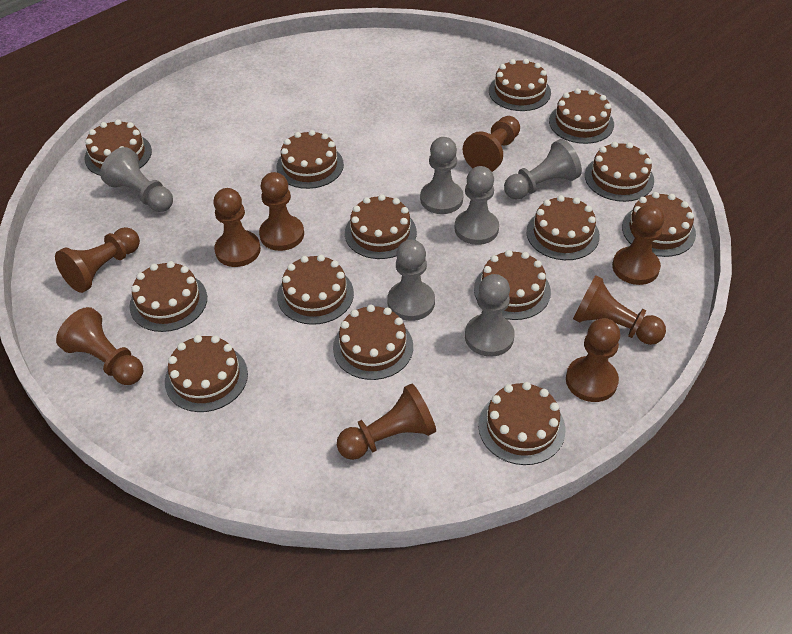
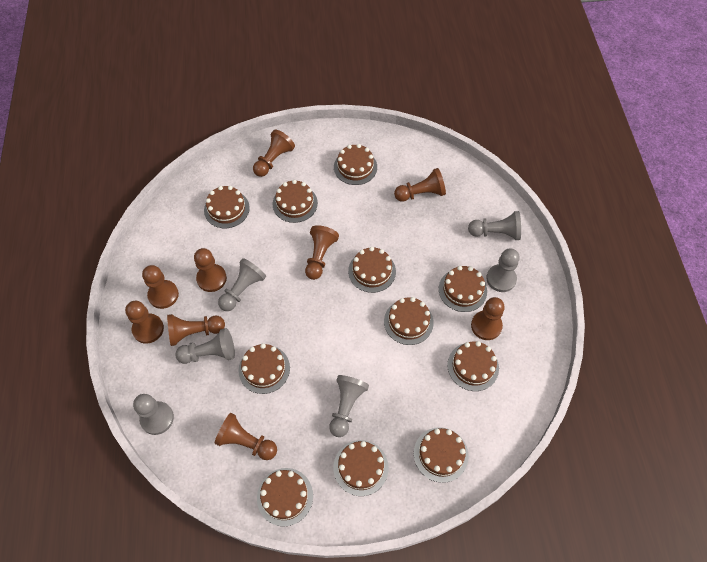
brown cake: 14 -> 11

